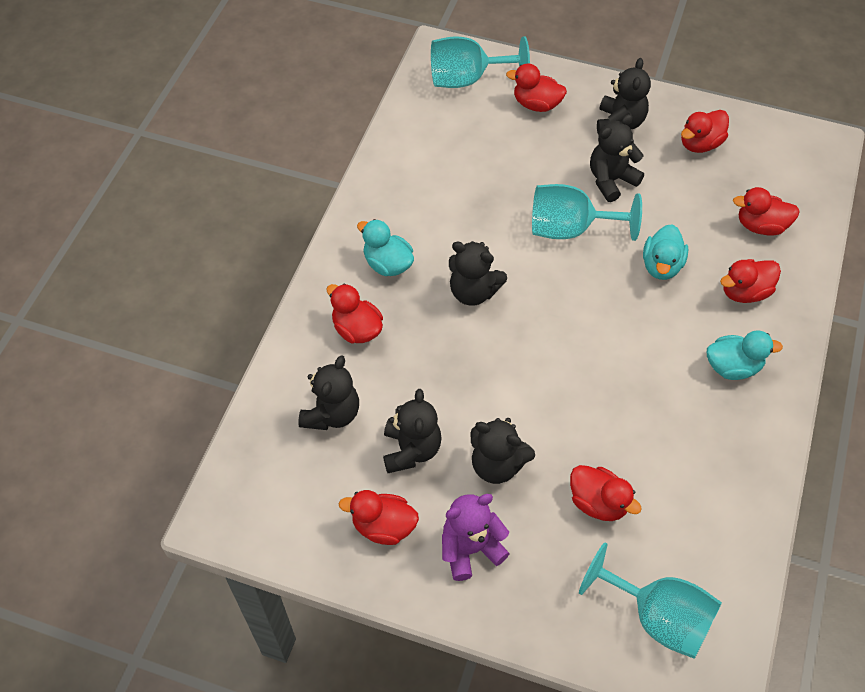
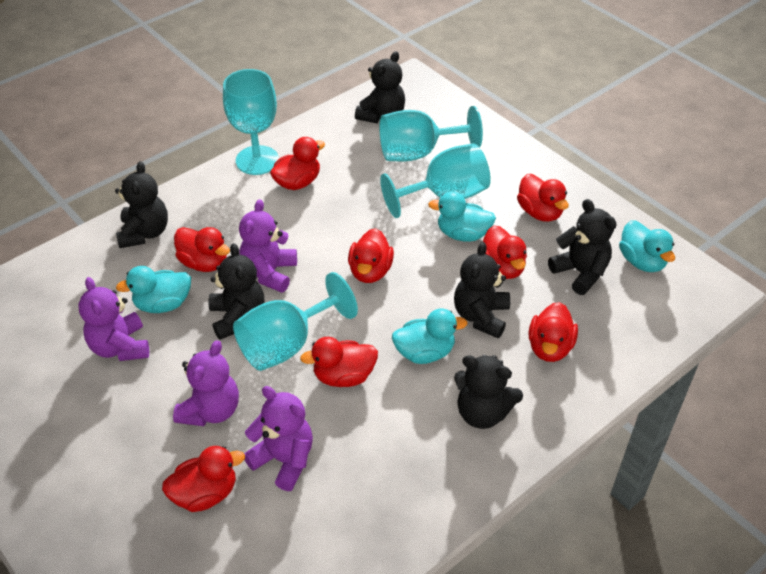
purple teddy bear: 1 -> 4
red duck: 7 -> 8
turquoise duck: 3 -> 4
turquoise goblet: 3 -> 4

